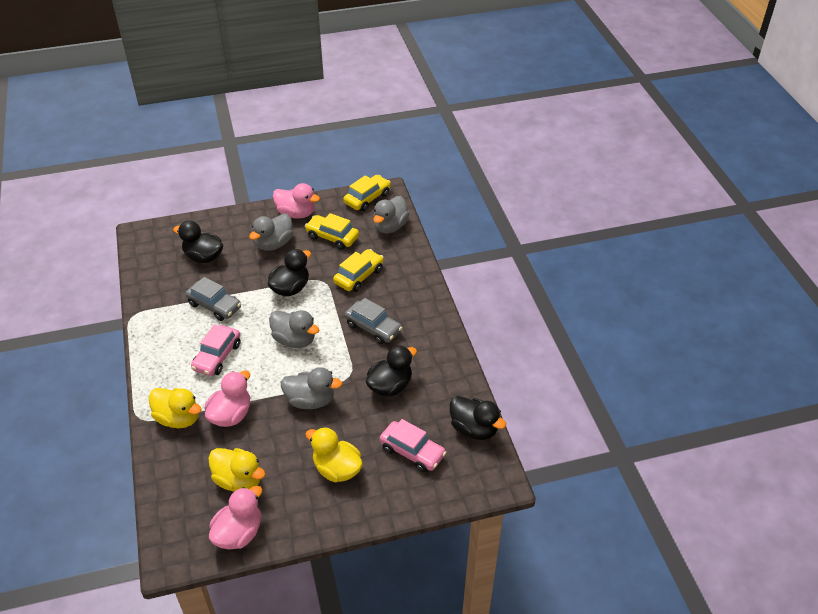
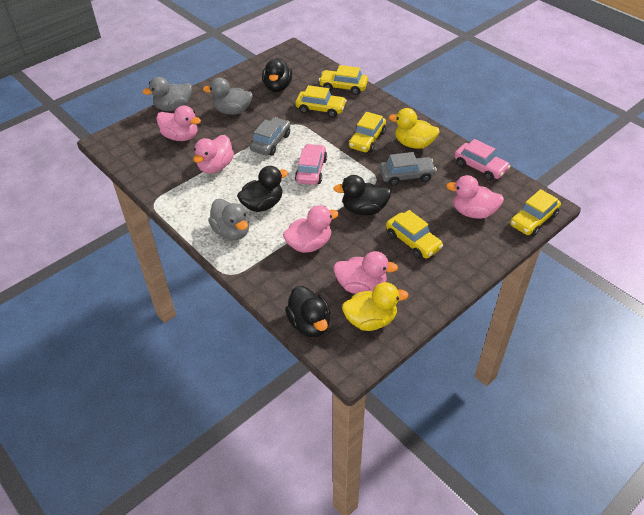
grey duck: 4 -> 3
pink duck: 3 -> 5
yellow car: 3 -> 5
yellow duck: 3 -> 2

